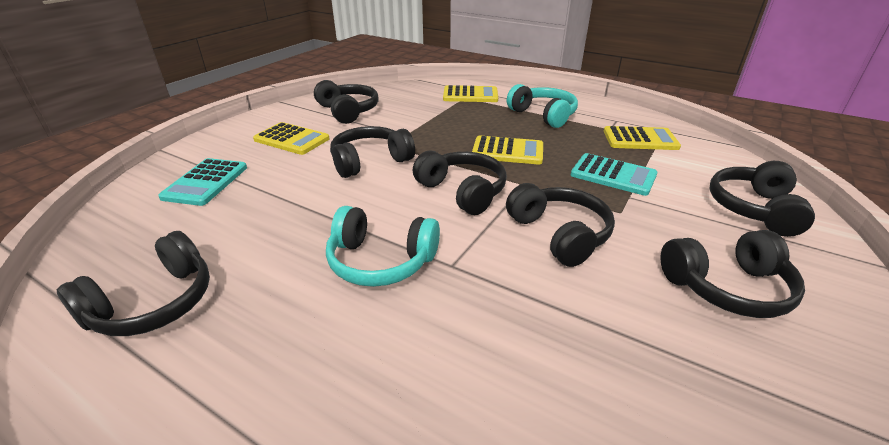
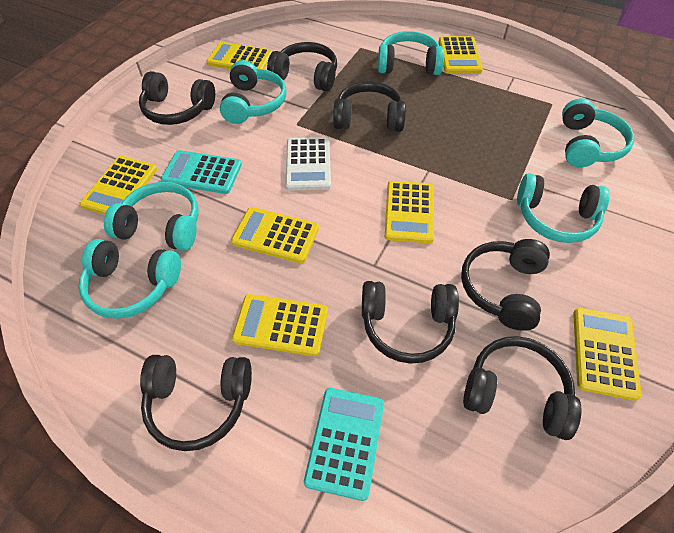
turquoise headphones: 2 -> 6
white calculator: 0 -> 1
yellow calculator: 4 -> 7

